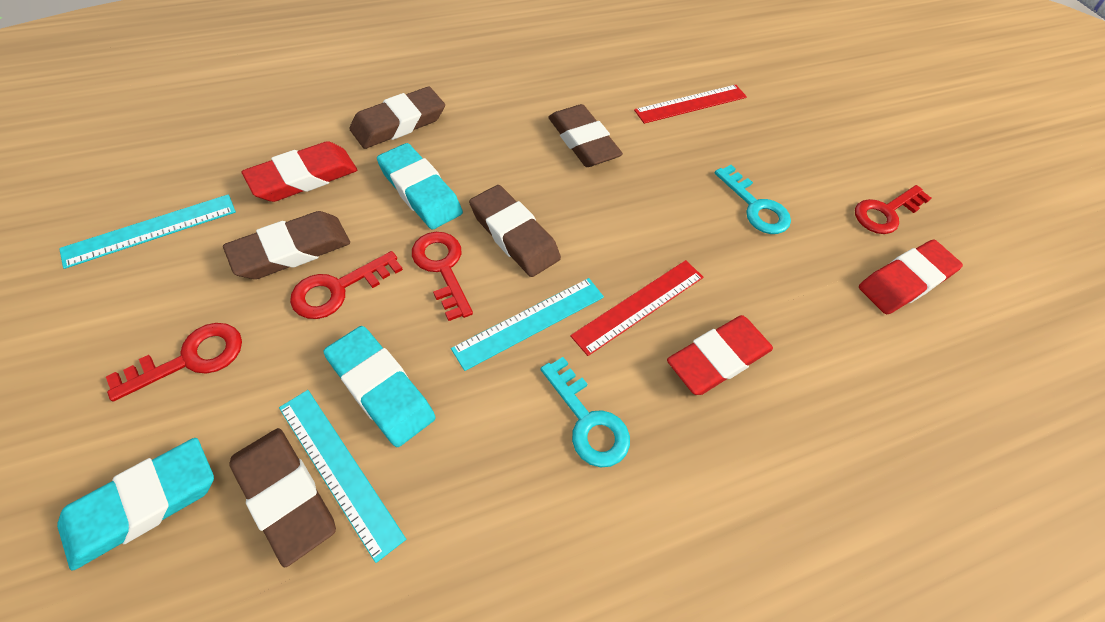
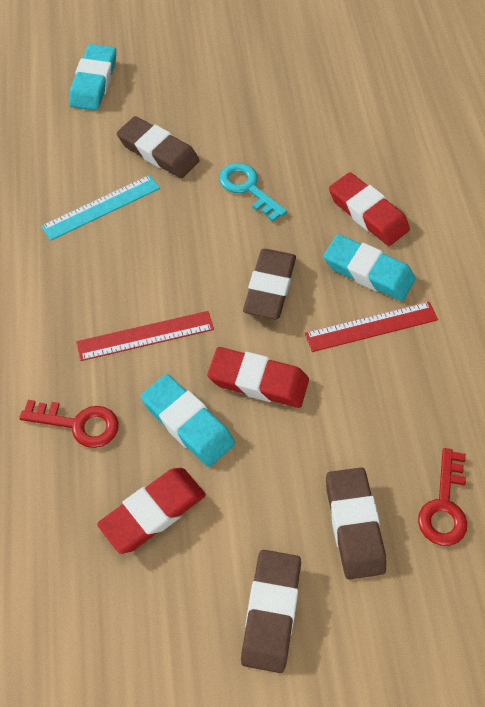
brown eraser: 5 -> 4
red key: 4 -> 2
turquoise key: 2 -> 1
turquoise ruler: 3 -> 1

